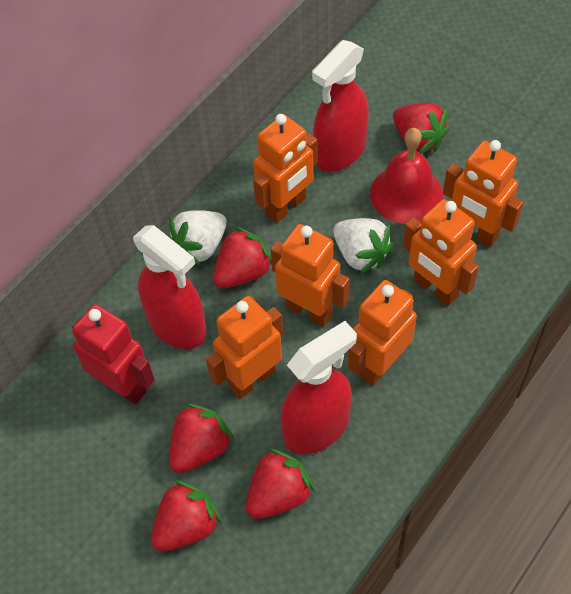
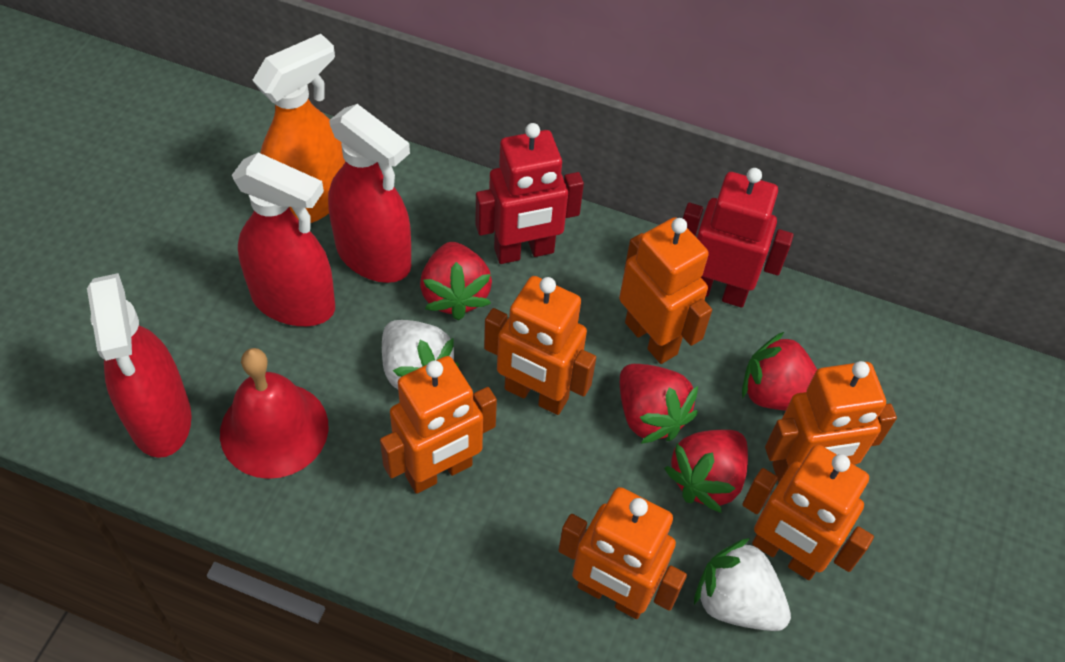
orange spray bottle: 0 -> 1
red robot: 1 -> 2
red strawberry: 5 -> 4

